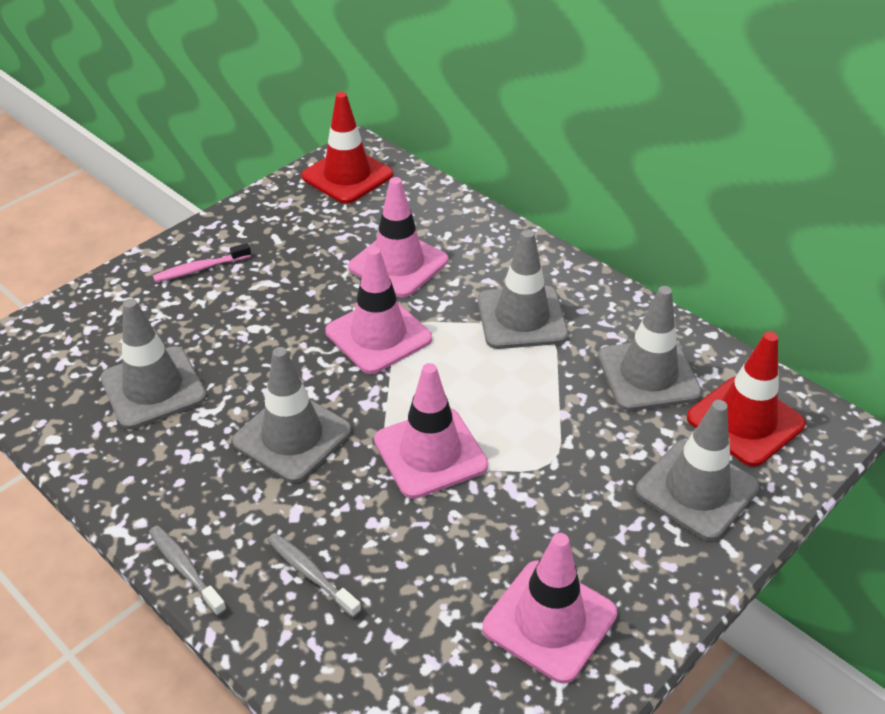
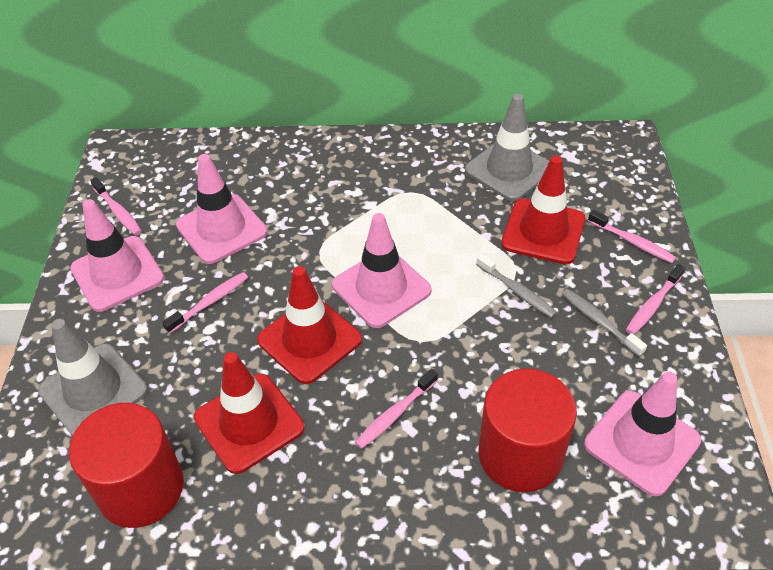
grey traffic cone: 5 -> 2
pink toothbrush: 1 -> 5
red cylinder: 0 -> 2
red traffic cone: 2 -> 3

